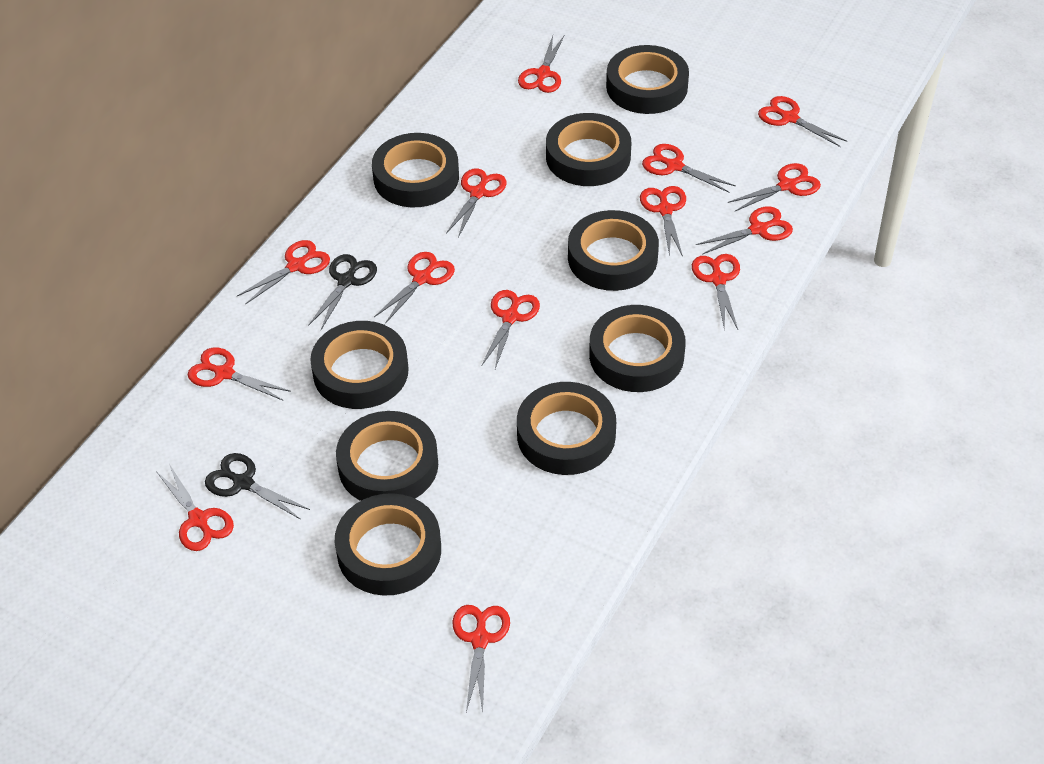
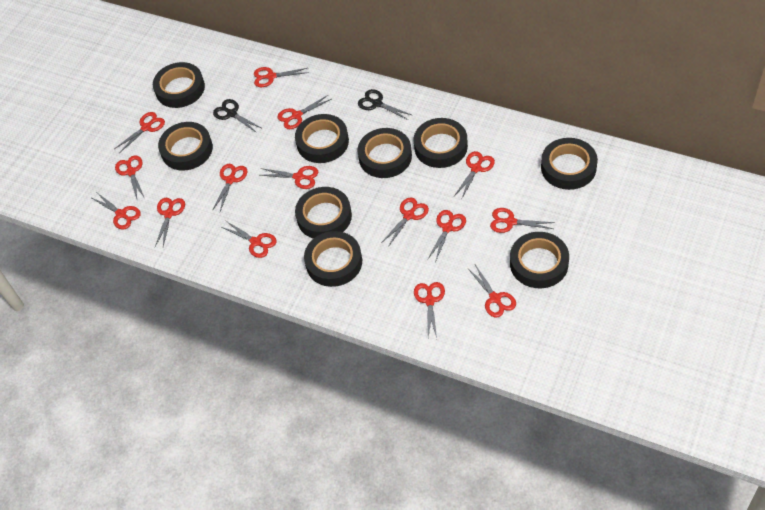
red scissors: 14 -> 15

